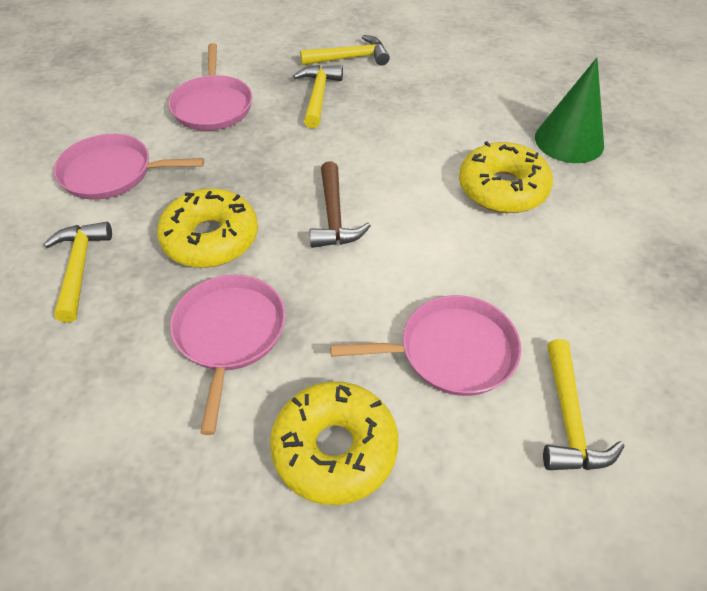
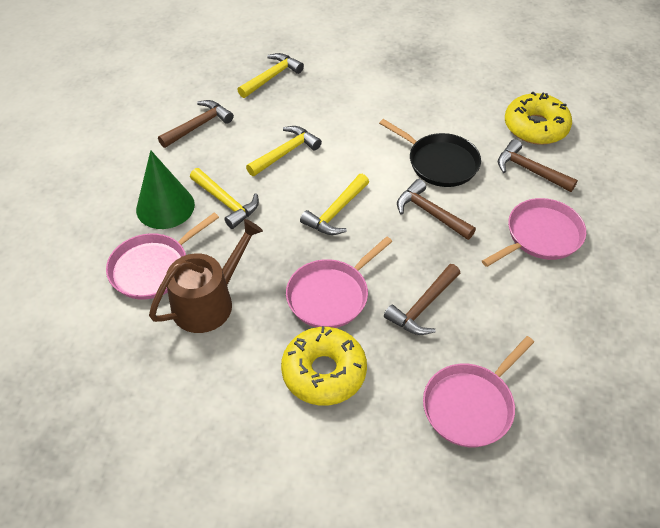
black pan: 0 -> 1
brown hammer: 1 -> 4
brown watering can: 0 -> 1
yellow donut: 3 -> 2

